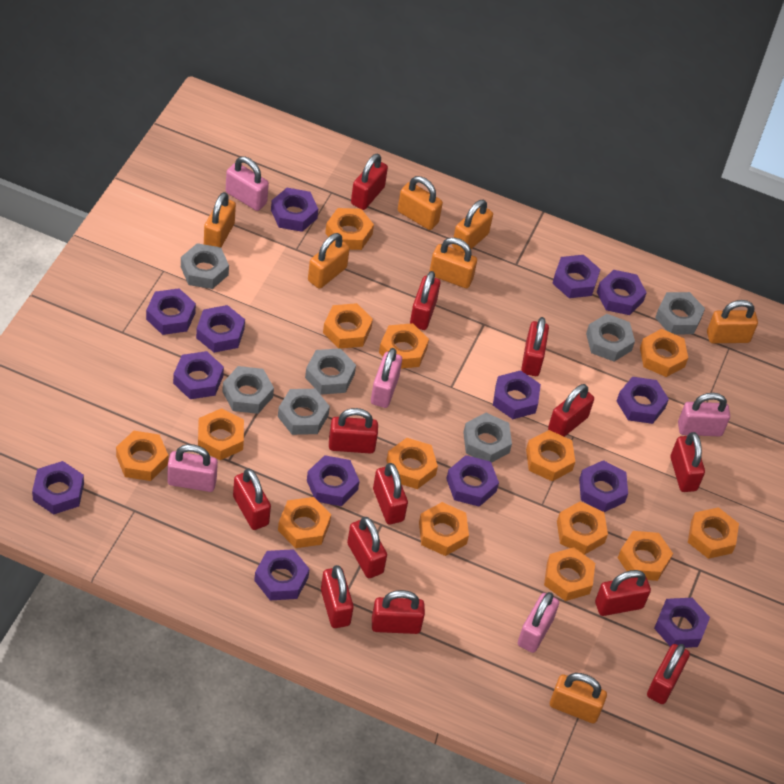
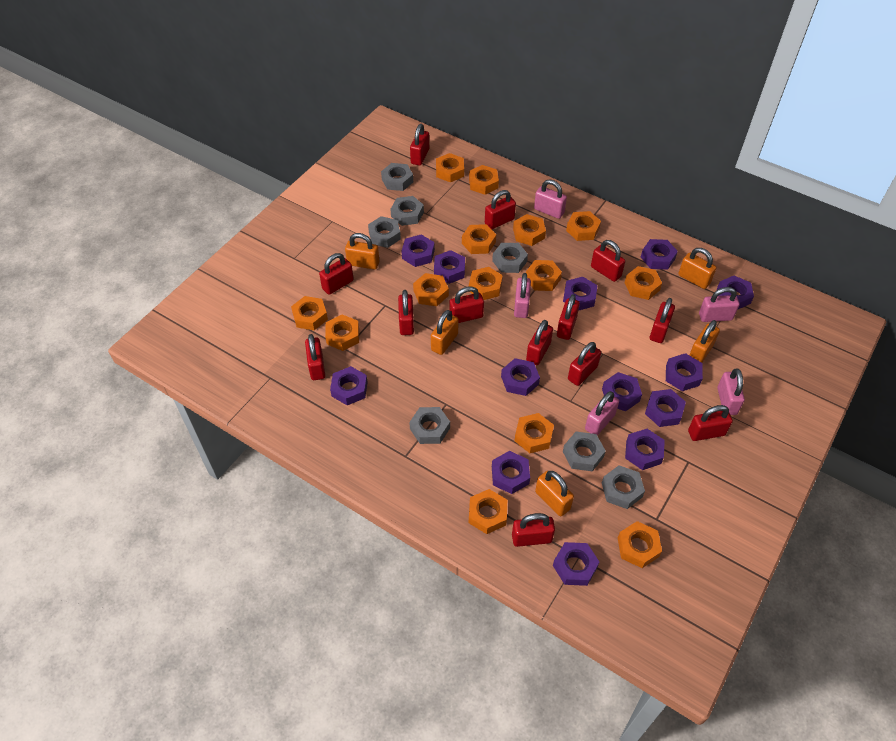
orange padlock: 7 -> 5
purple nut: 14 -> 13

